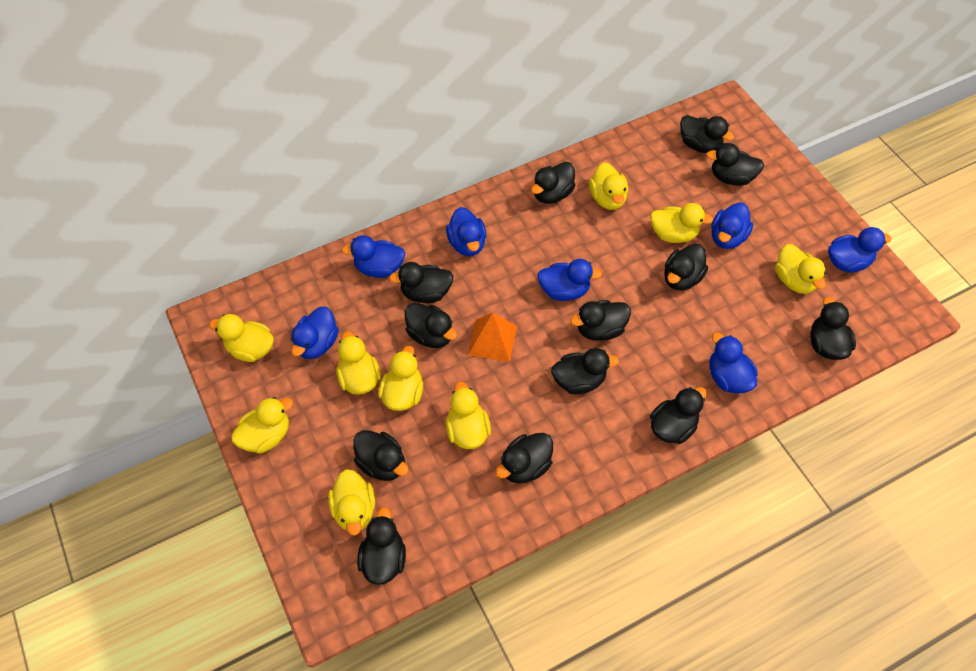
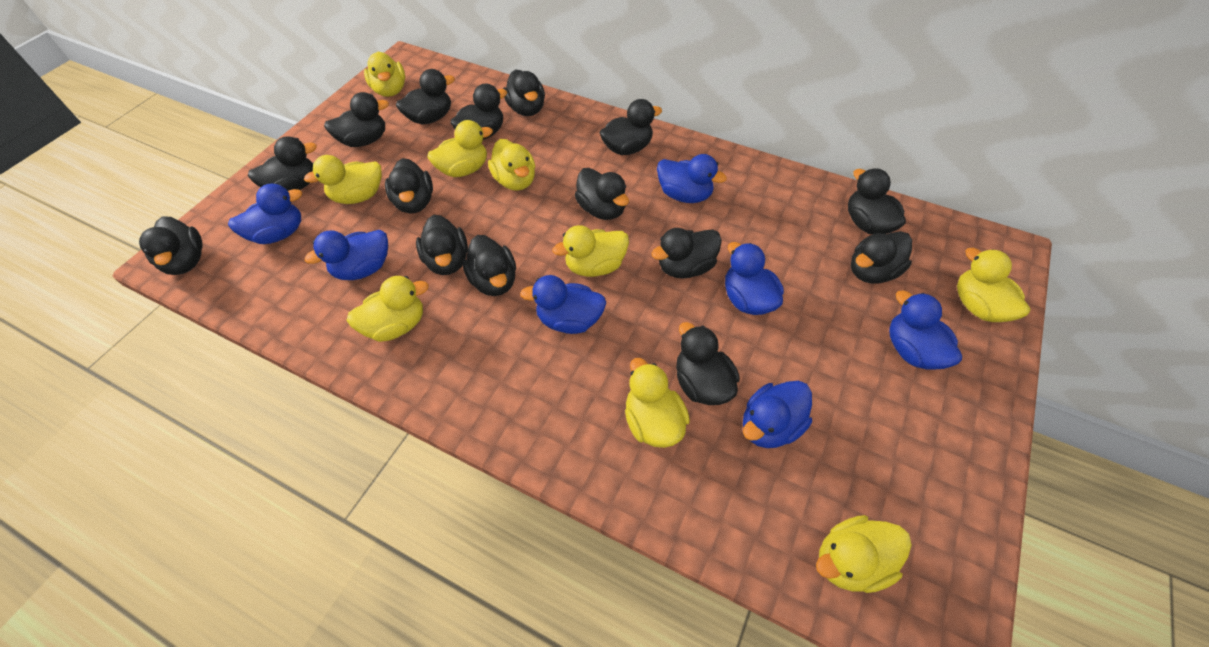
black duck: 13 -> 15
orange pyramid: 1 -> 0

